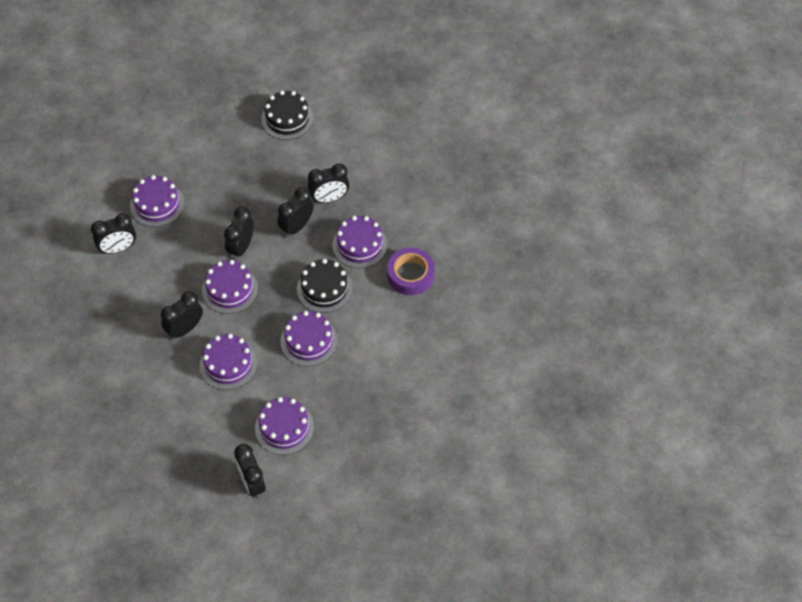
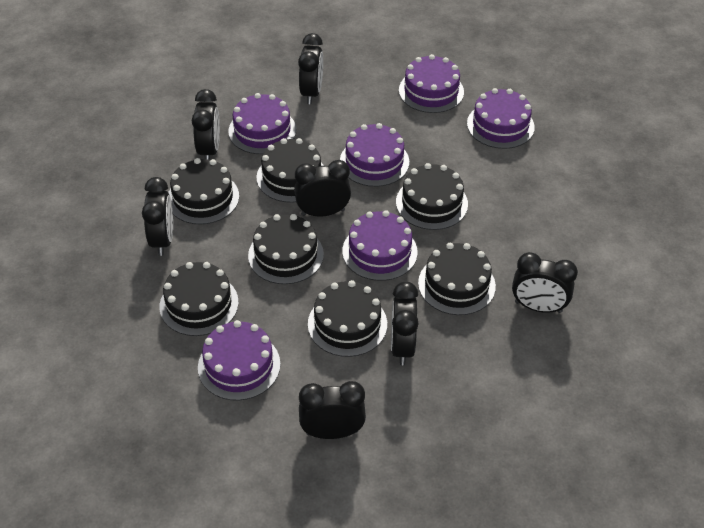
black cake: 2 -> 7
black clock: 6 -> 7
purple tape: 1 -> 0

